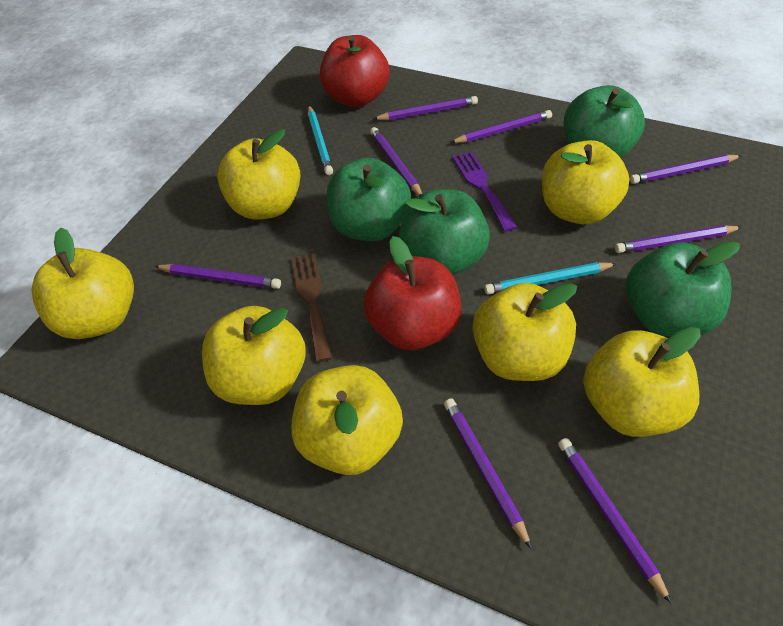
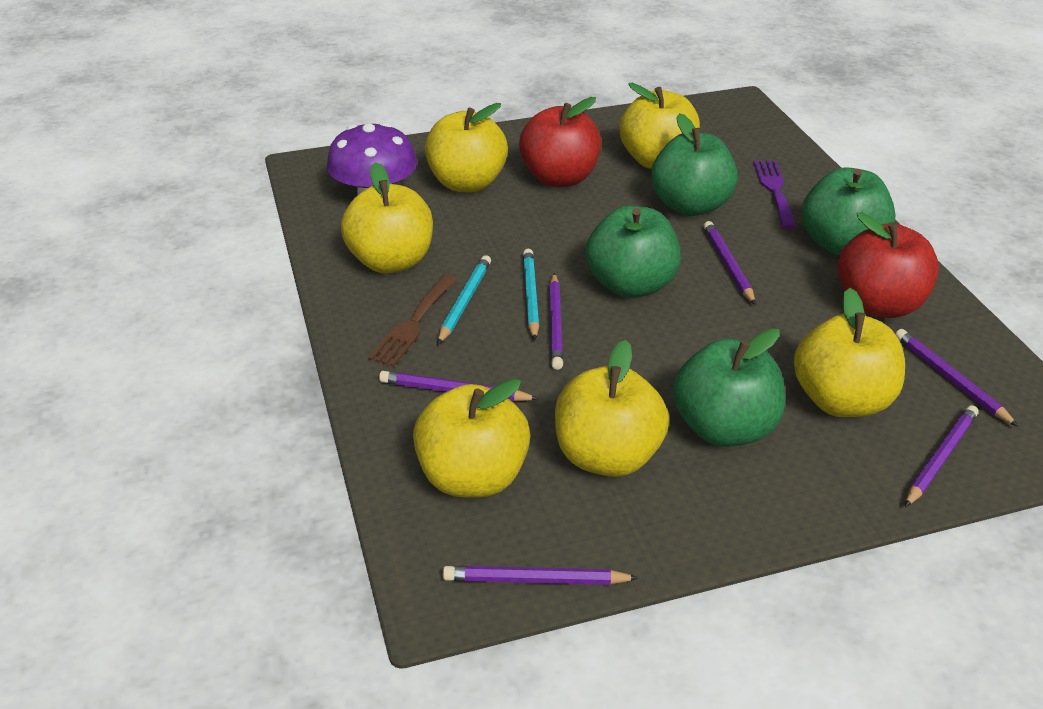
purple mushroom: 0 -> 1
purple pencil: 8 -> 6
yellow apple: 7 -> 6

